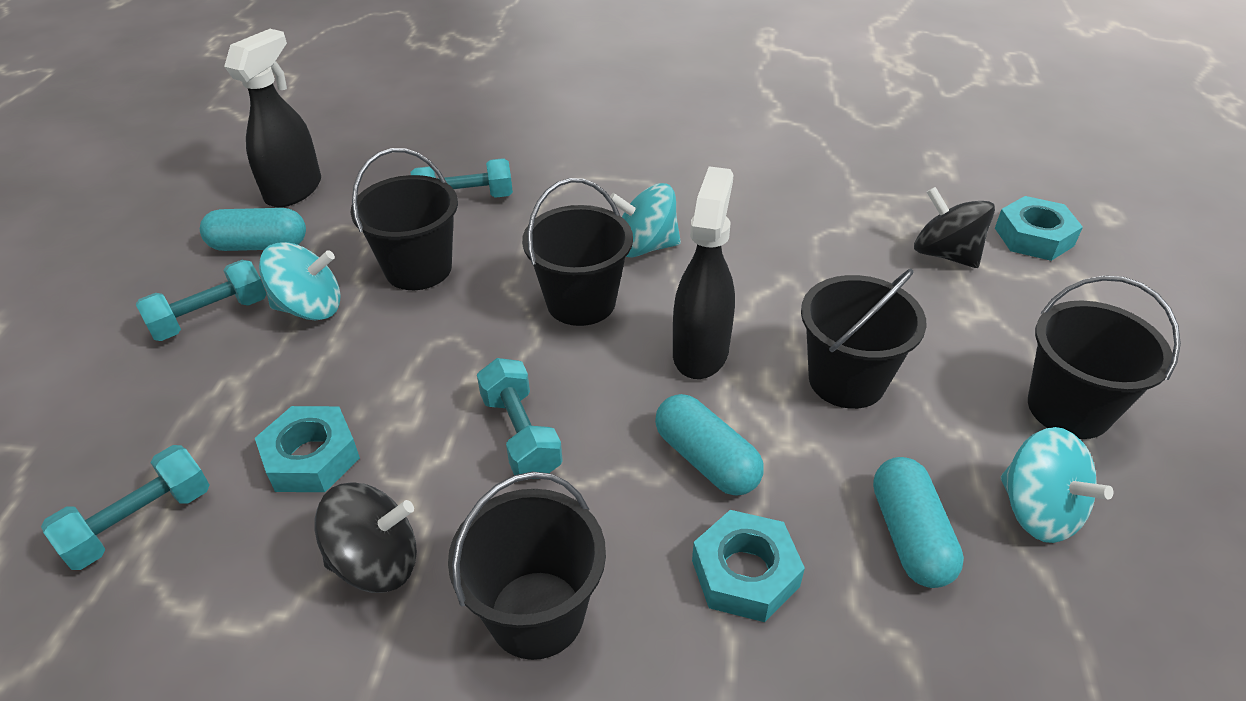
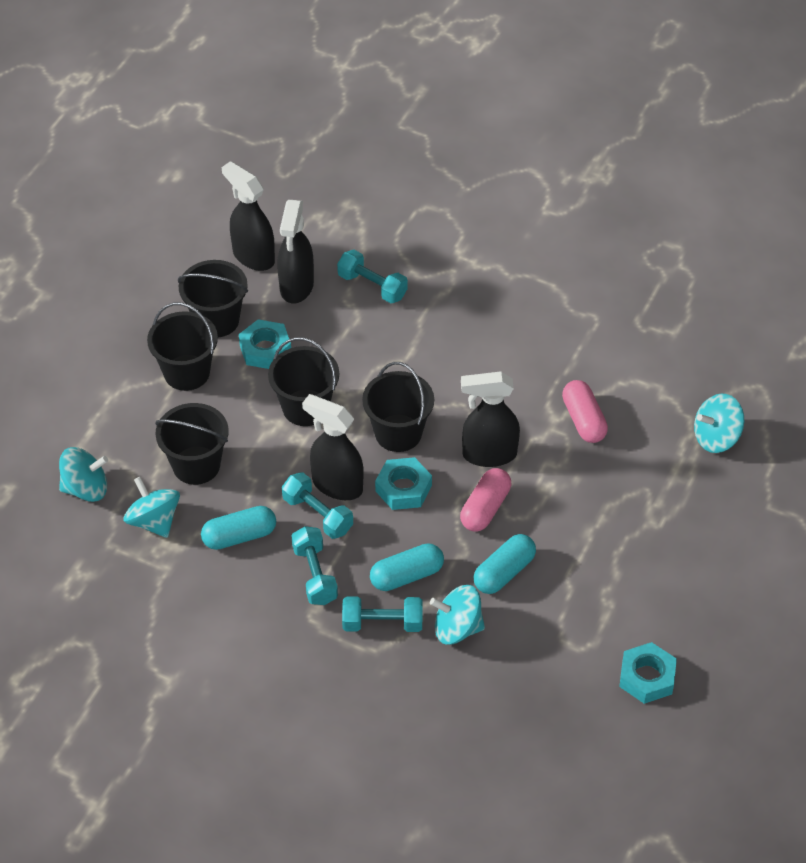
black spinning top: 2 -> 0
black spray bottle: 2 -> 4
pink capsule: 0 -> 2
turquoise spinning top: 3 -> 4

